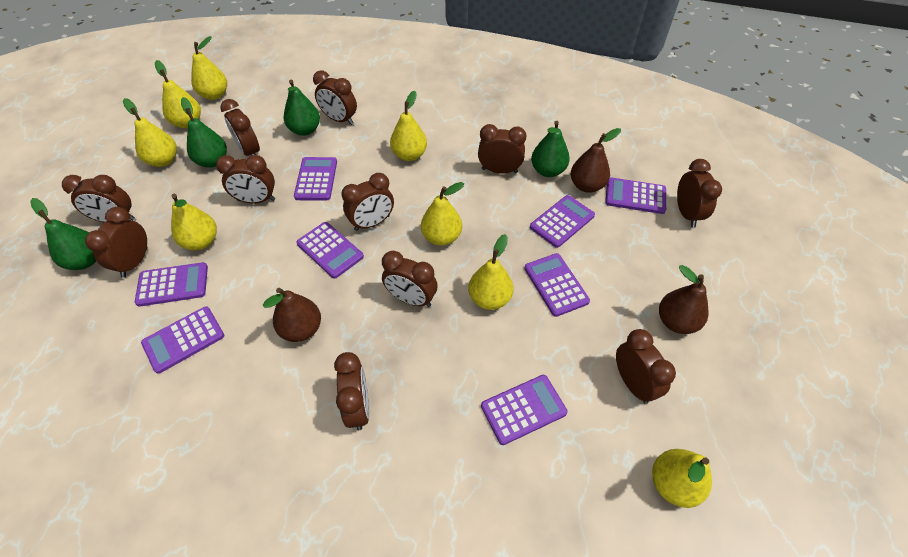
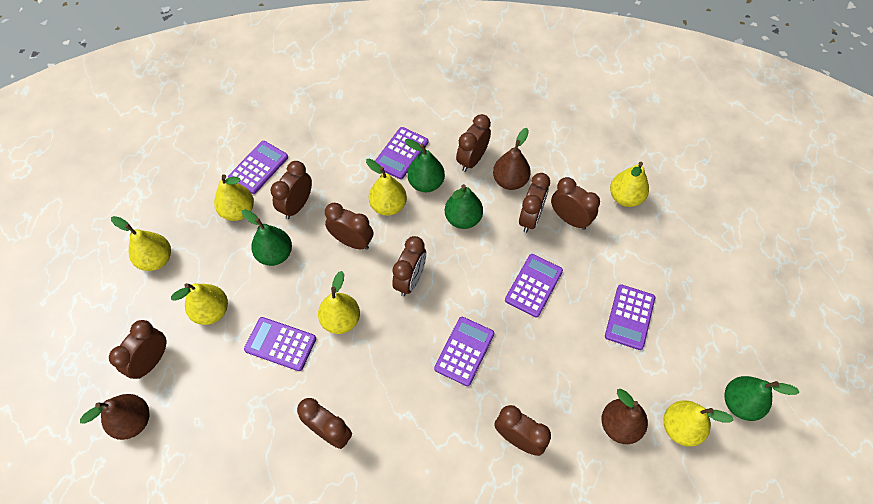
brown clock: 11 -> 9
purple calculator: 8 -> 6
yellow pear: 8 -> 7

